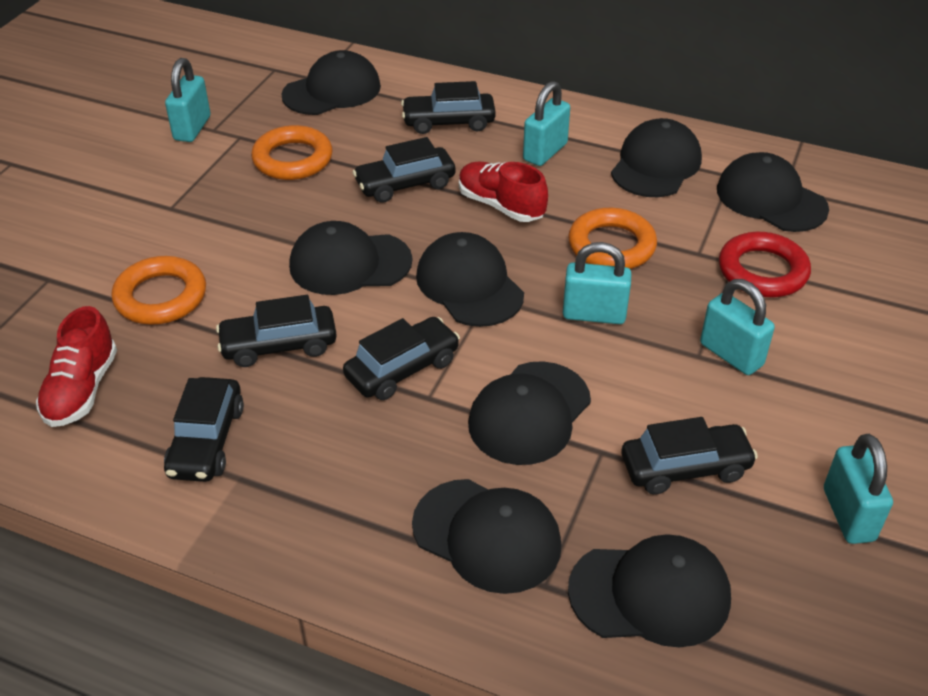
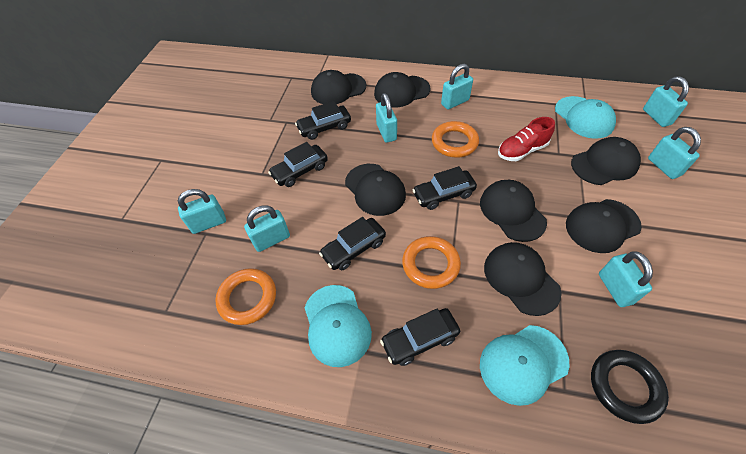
black cap: 8 -> 7
black car: 6 -> 5
black ring: 0 -> 1
red ring: 1 -> 0
red shoe: 2 -> 1
turquoise cap: 0 -> 3
turquoise padlock: 5 -> 7

